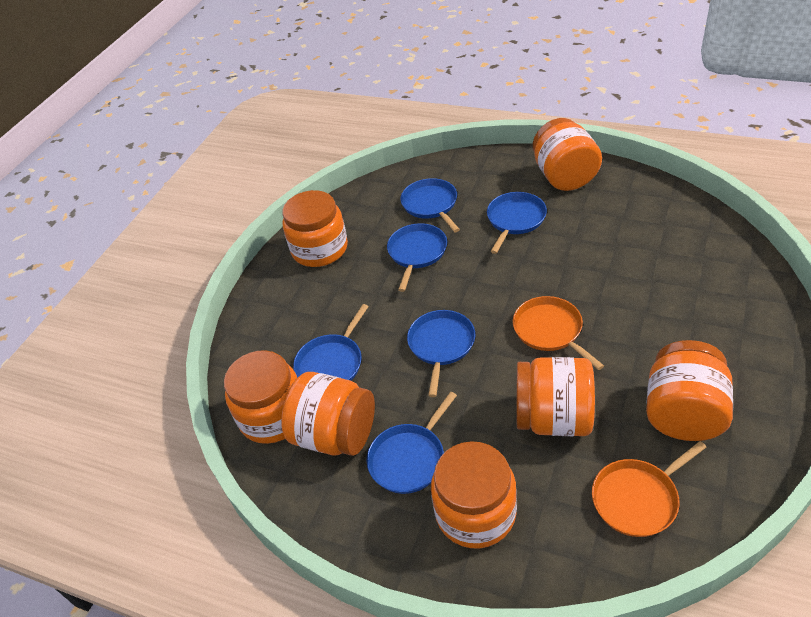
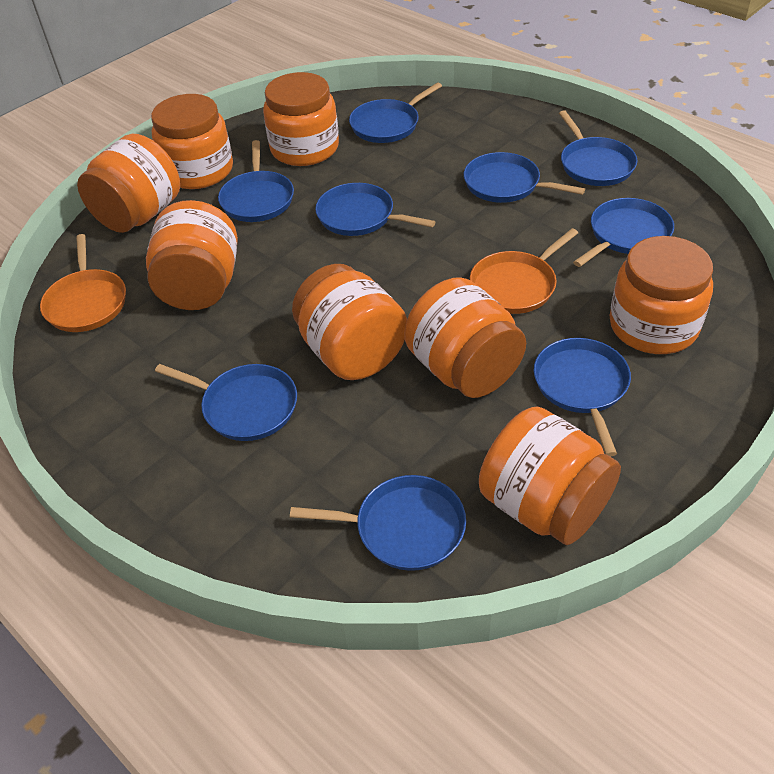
blue pan: 6 -> 9
orange jar: 7 -> 8

